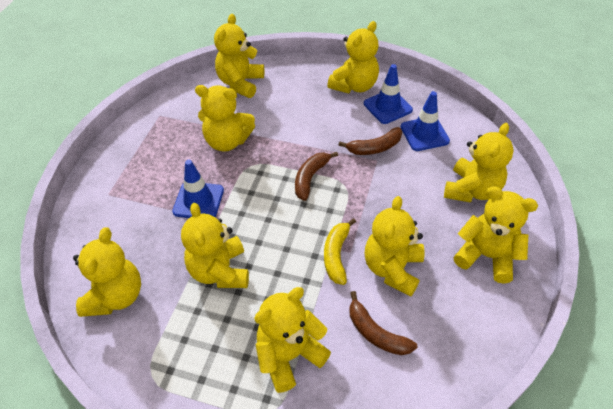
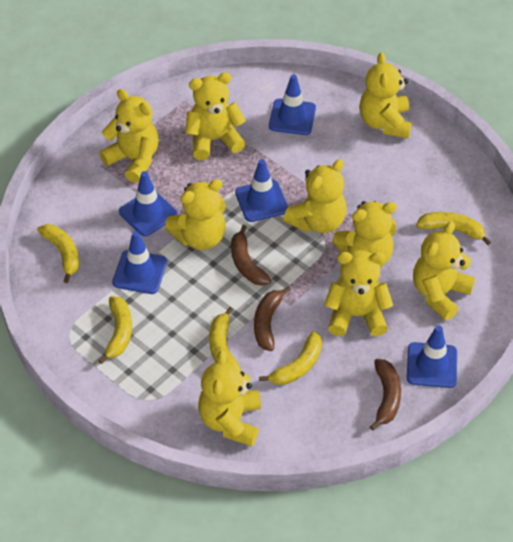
blue traffic cone: 3 -> 5
yellow banana: 1 -> 5

